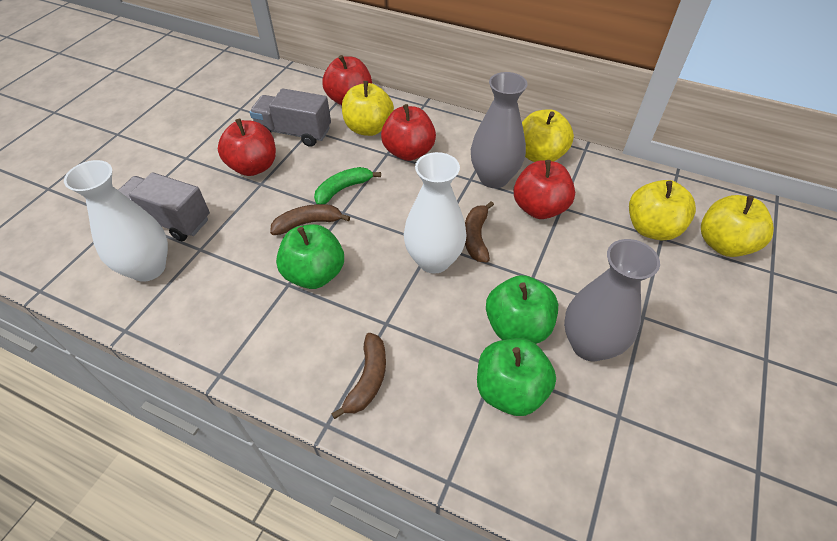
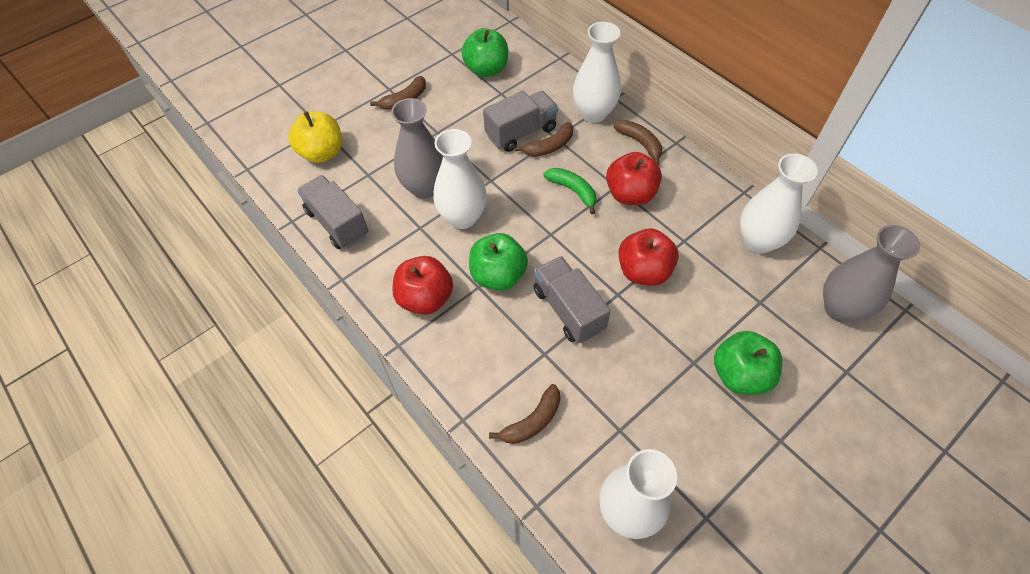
brown banana: 3 -> 4
grey truck: 2 -> 3
red apple: 4 -> 3
white vase: 2 -> 4
yellow apple: 4 -> 1

